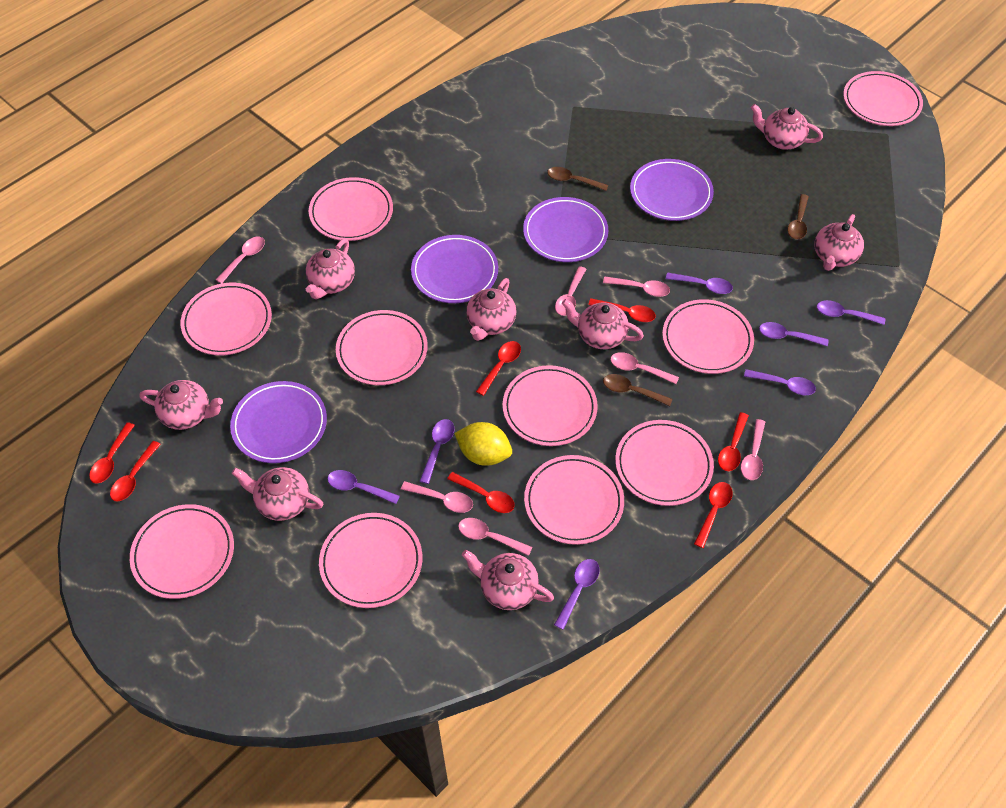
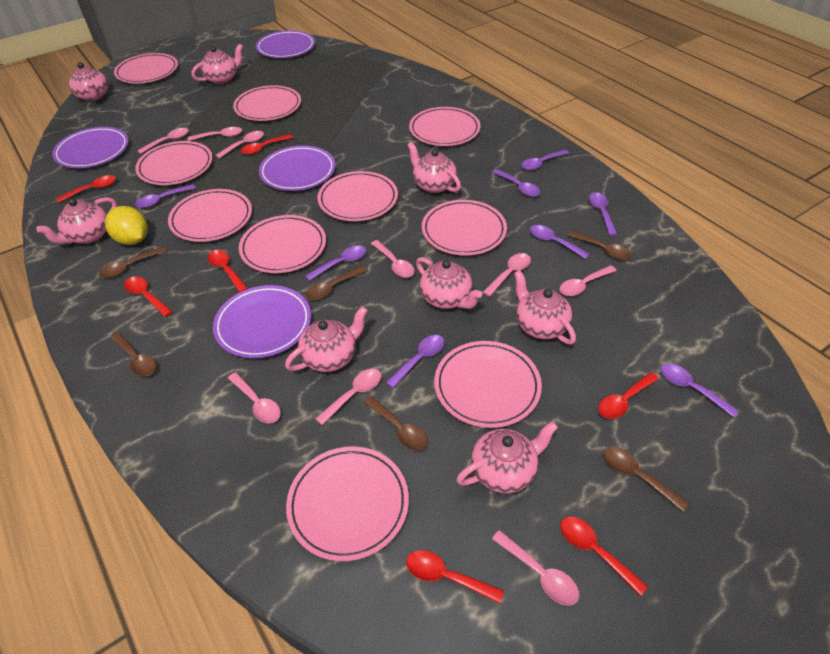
brown spoon: 3 -> 6
pink spoon: 7 -> 9
purple spoon: 7 -> 8

